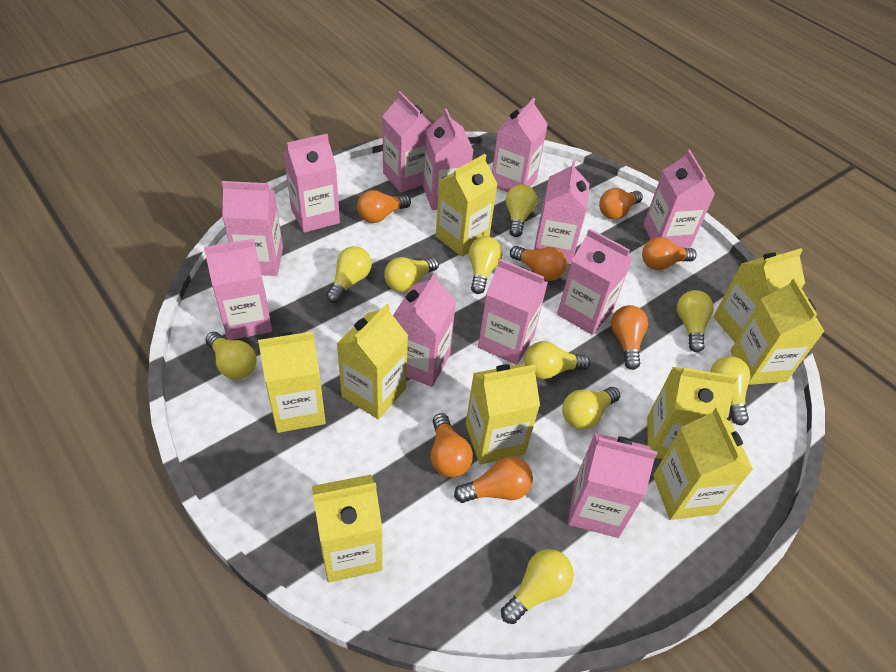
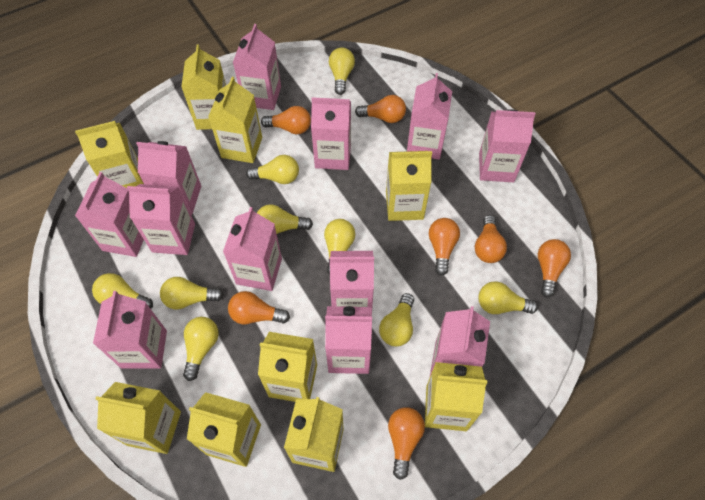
yellow light bulb: 10 -> 9

